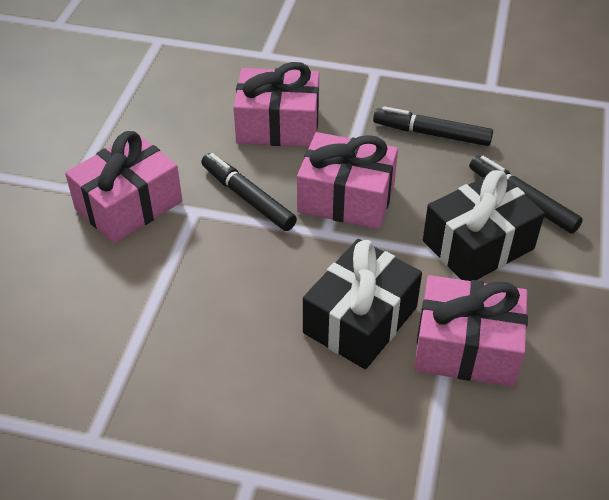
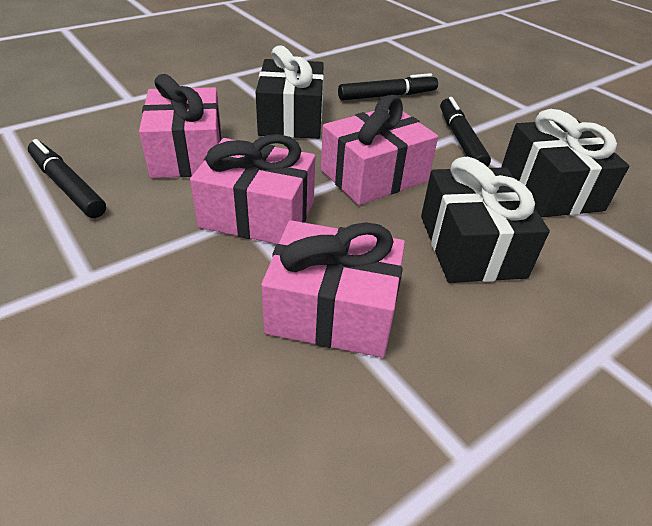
black gift: 2 -> 3

